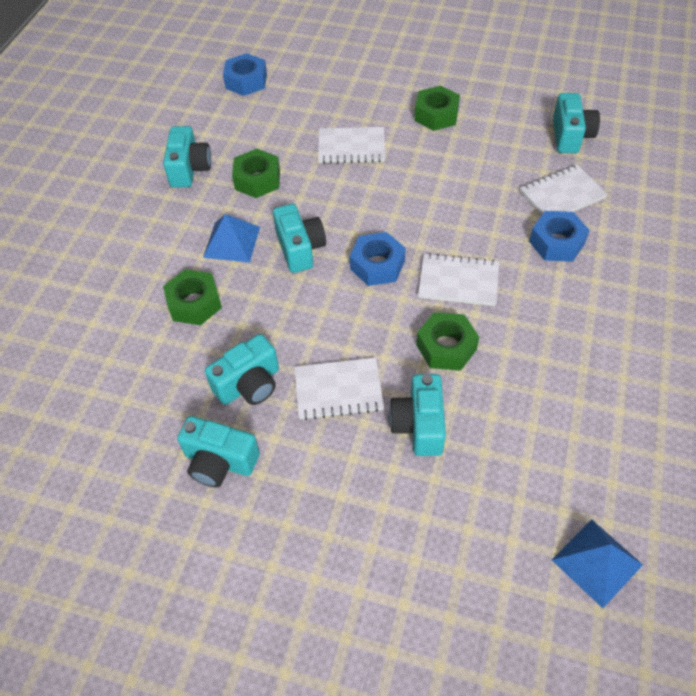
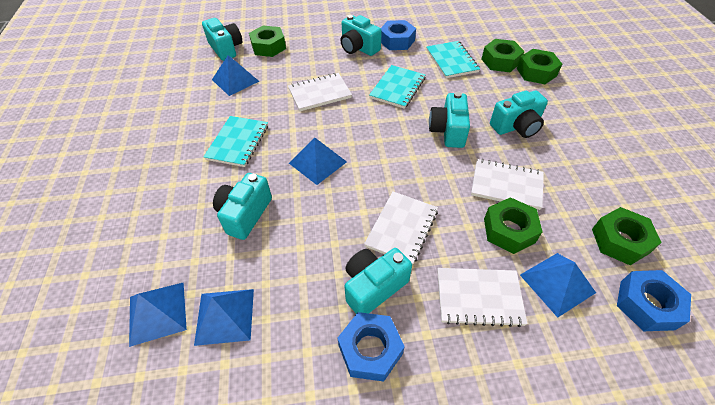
blue pyramid: 2 -> 5
green nut: 4 -> 5
turquoise notebook: 0 -> 3

